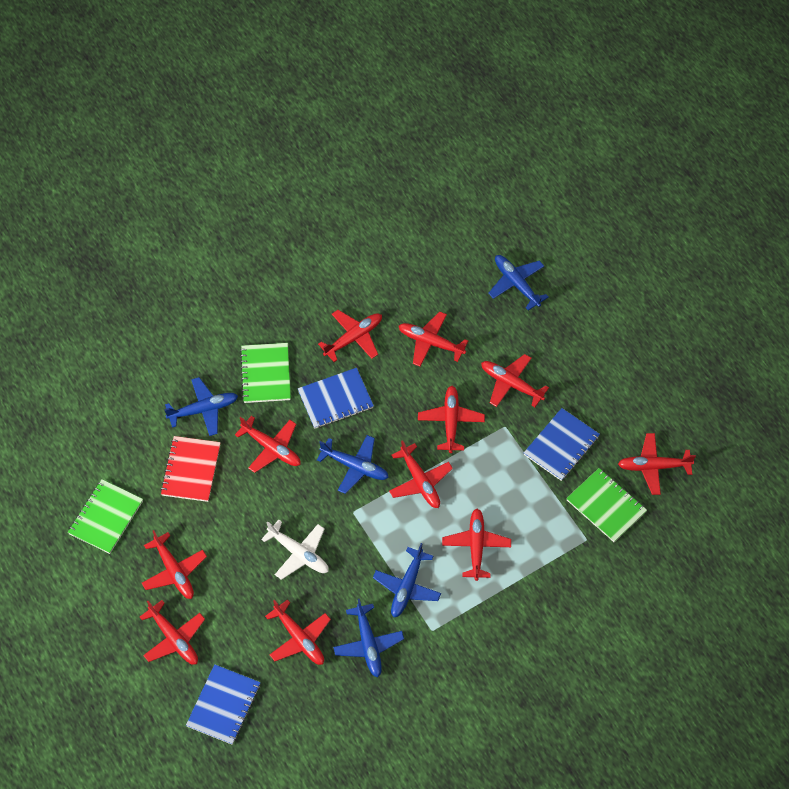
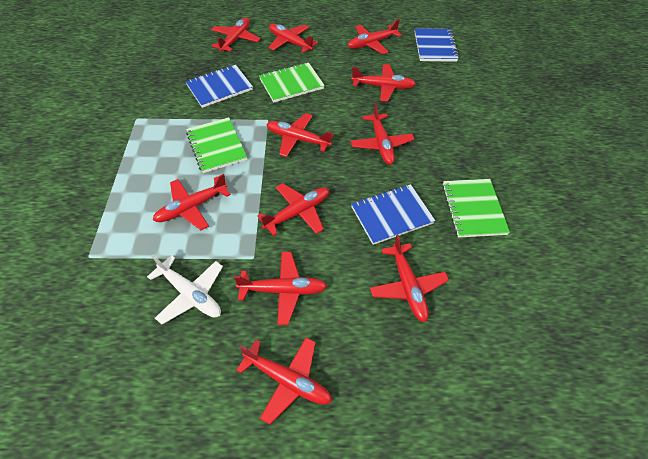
blue plane: 5 -> 0
red notebook: 1 -> 0

